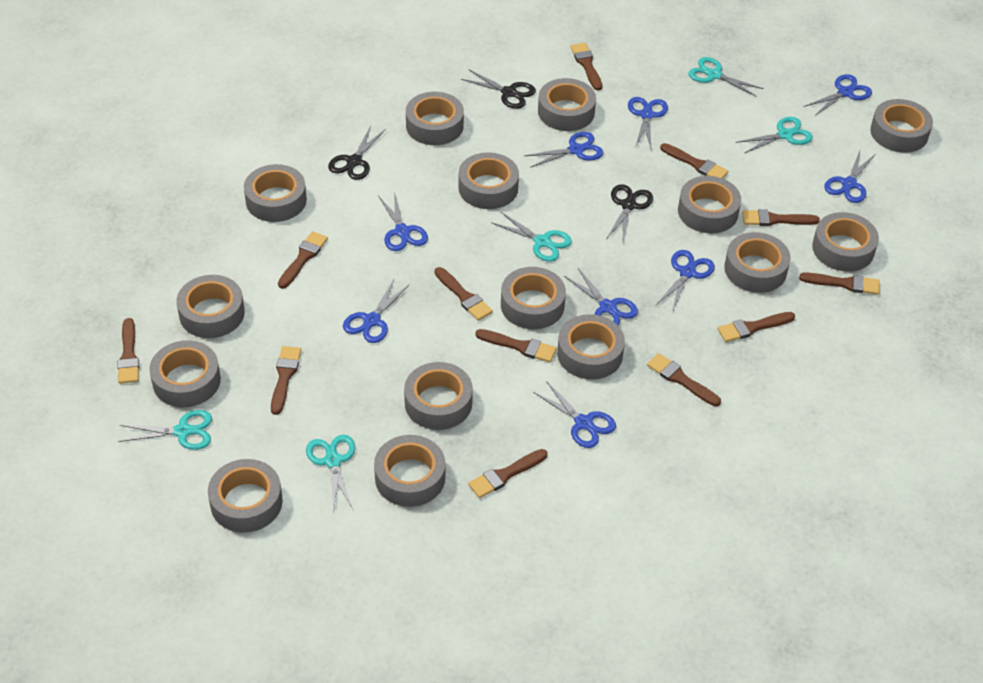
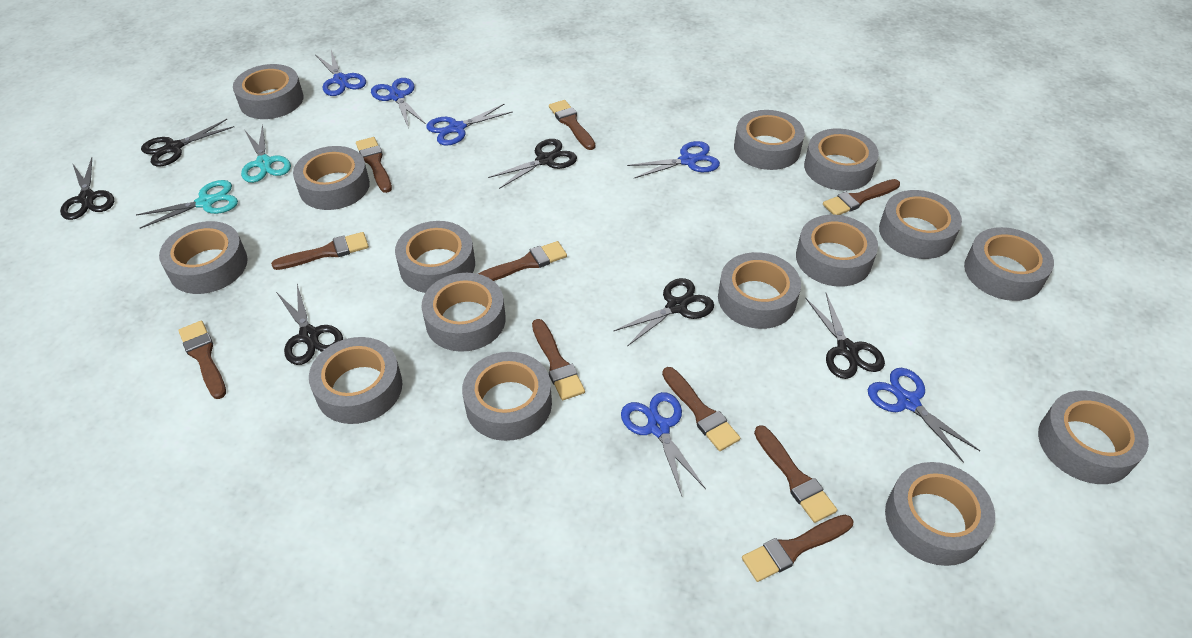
black scissors: 3 -> 6
blue scissors: 9 -> 6
brown brush: 12 -> 10
turquoise scissors: 5 -> 2

